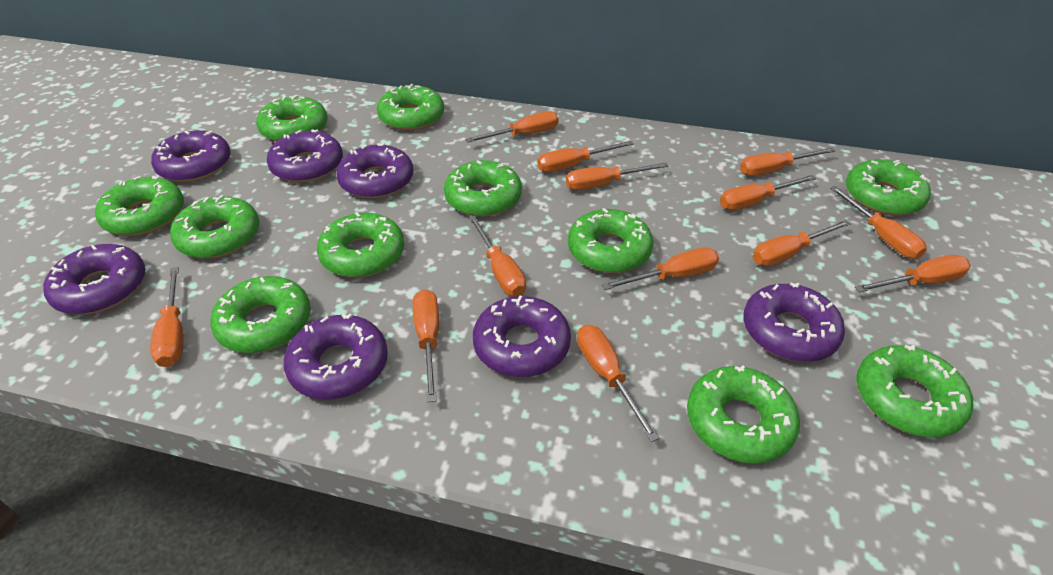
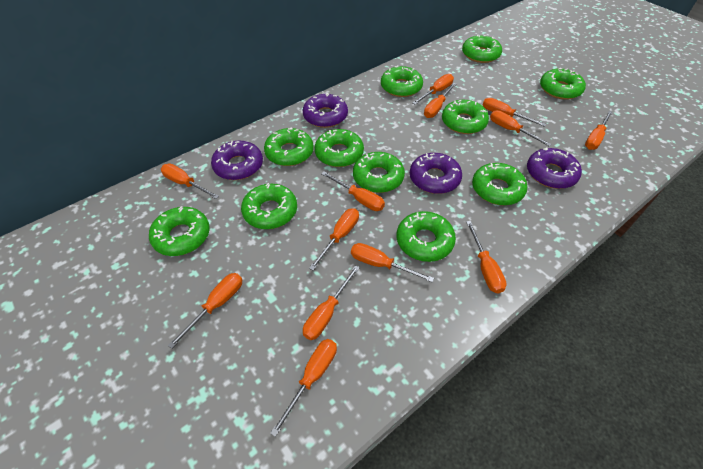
purple donut: 7 -> 4

